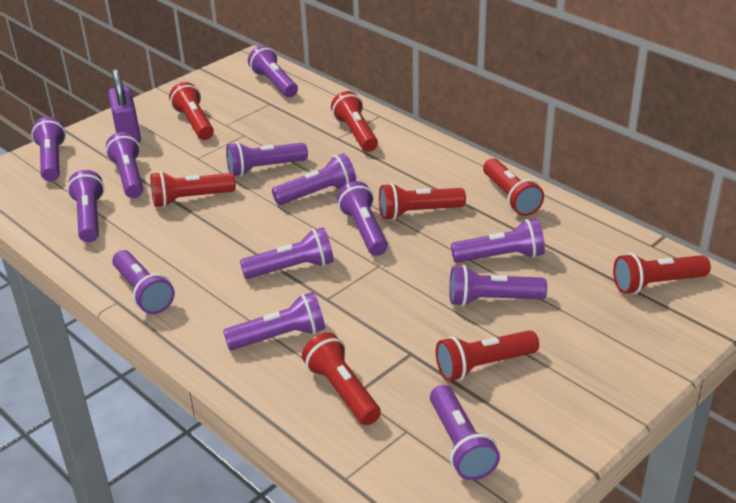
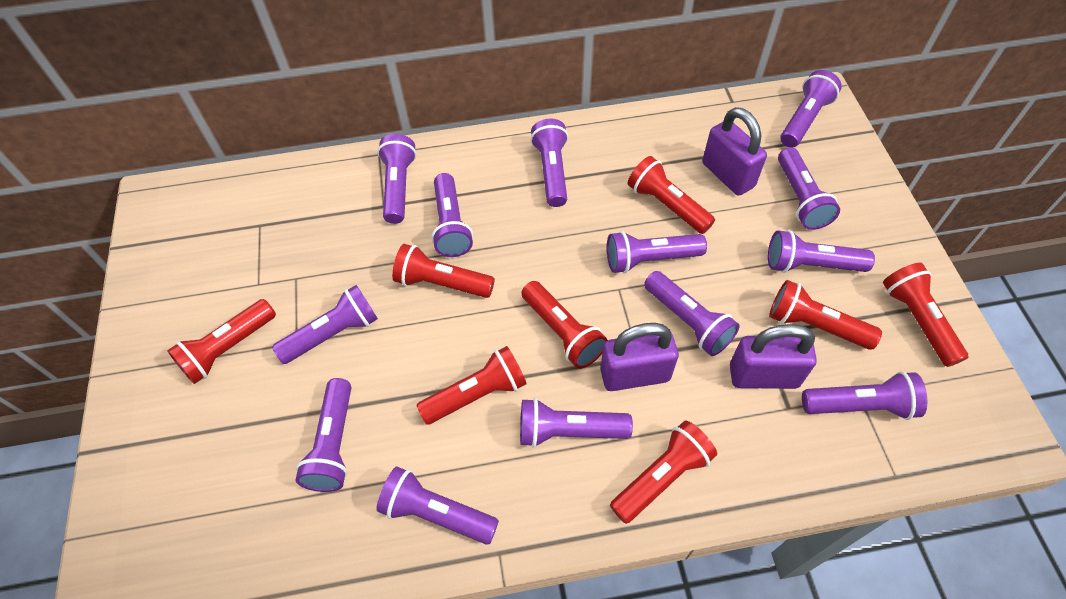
purple padlock: 1 -> 3

